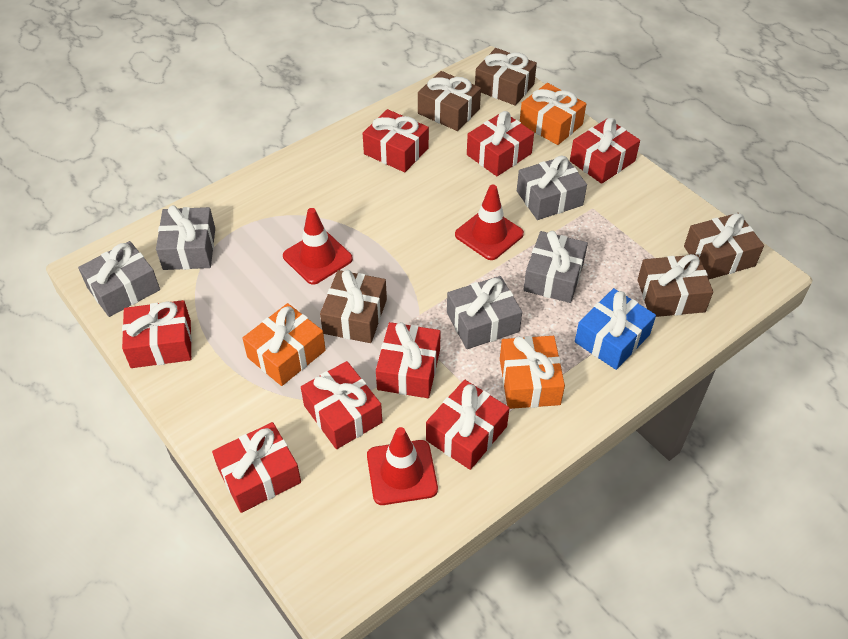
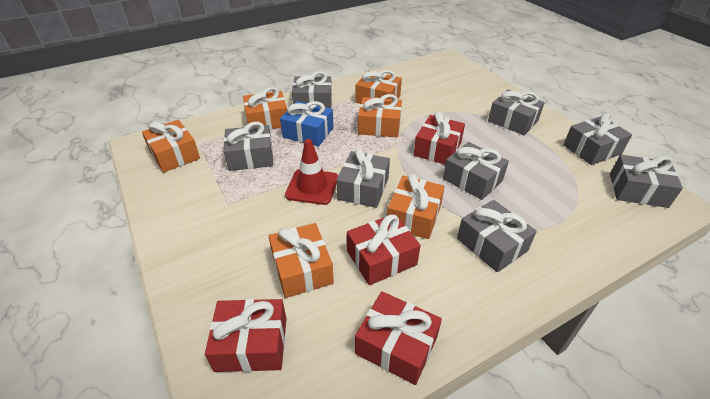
brown gift: 5 -> 0
grey gift: 5 -> 8
orange gift: 3 -> 6
red gift: 8 -> 4
red traffic cone: 3 -> 1

